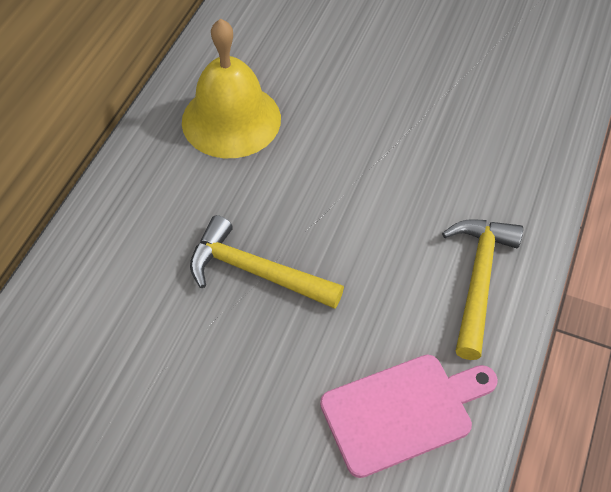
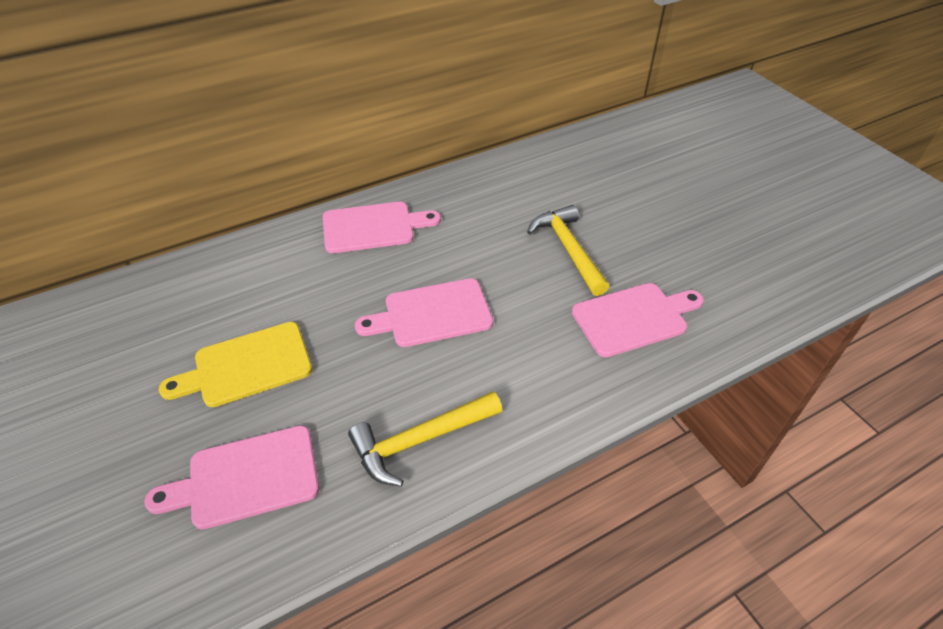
pink cutting board: 1 -> 4
yellow bell: 1 -> 0
yellow cutting board: 0 -> 1

